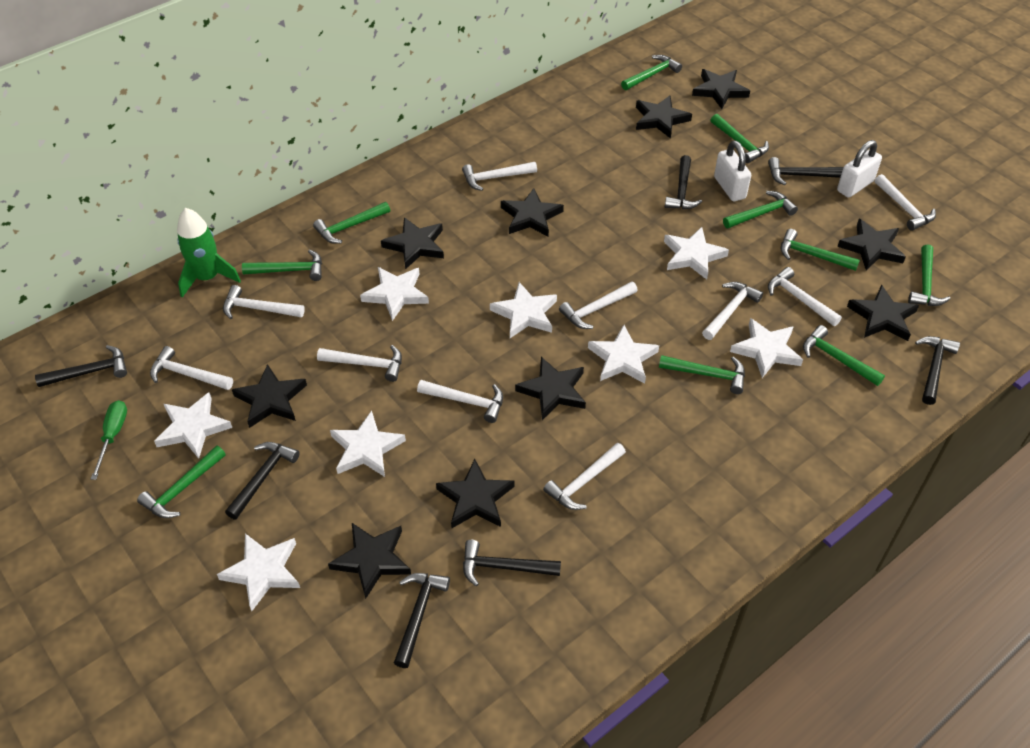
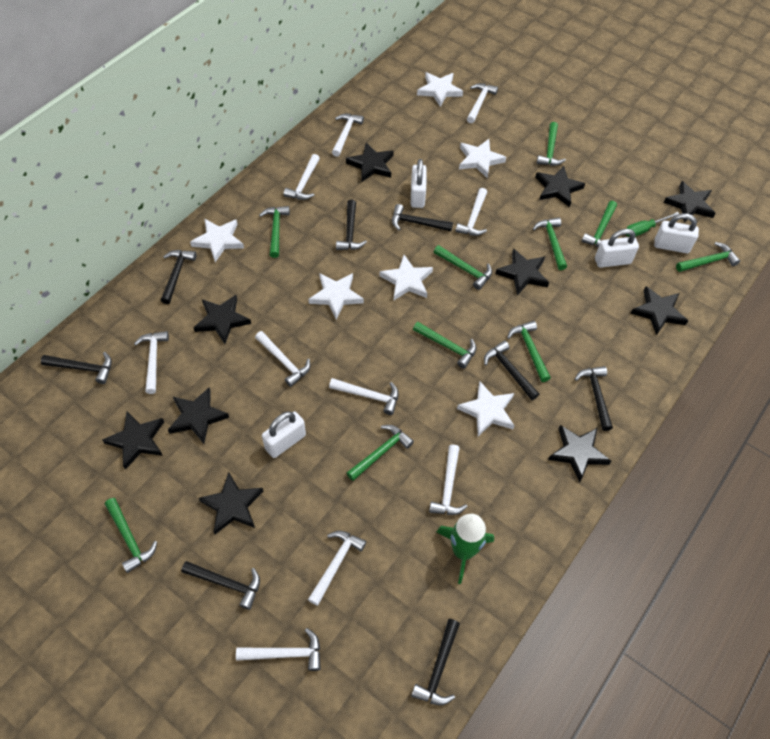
black hammer: 7 -> 8
white padlock: 2 -> 4
white star: 8 -> 6

